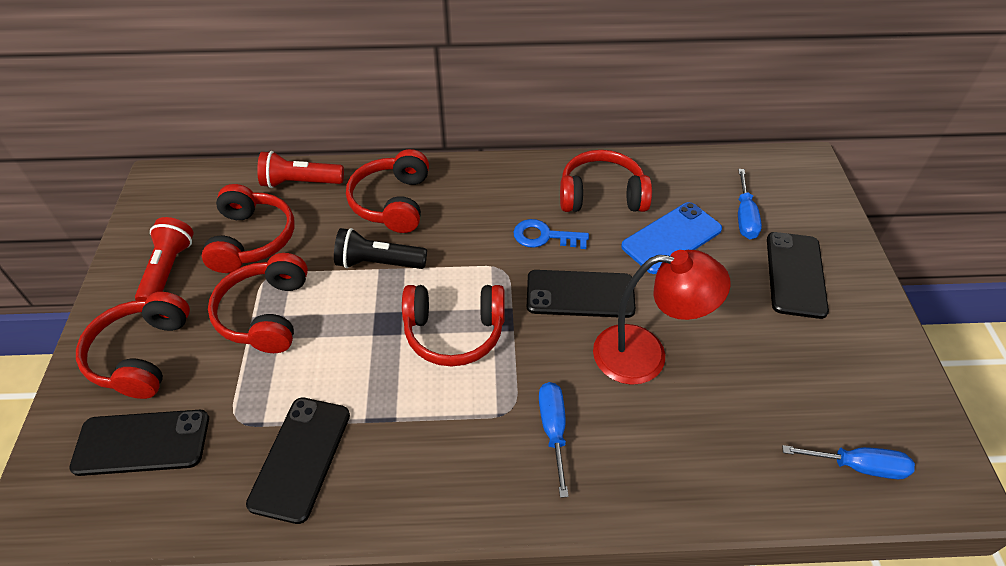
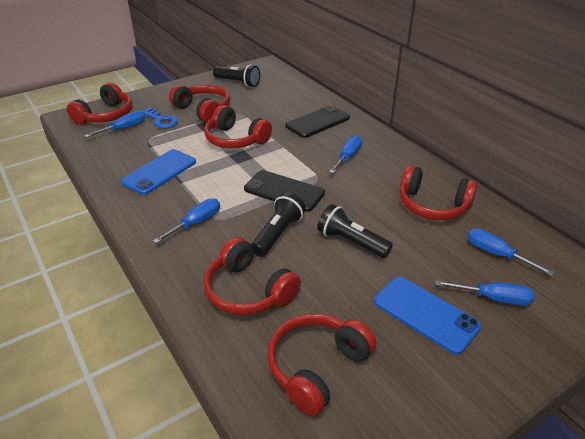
black flashlight: 1 -> 3
black phone: 4 -> 2
blue phone: 1 -> 2
blue screwdriver: 3 -> 5
red flashlight: 2 -> 0
red lamp: 1 -> 0

